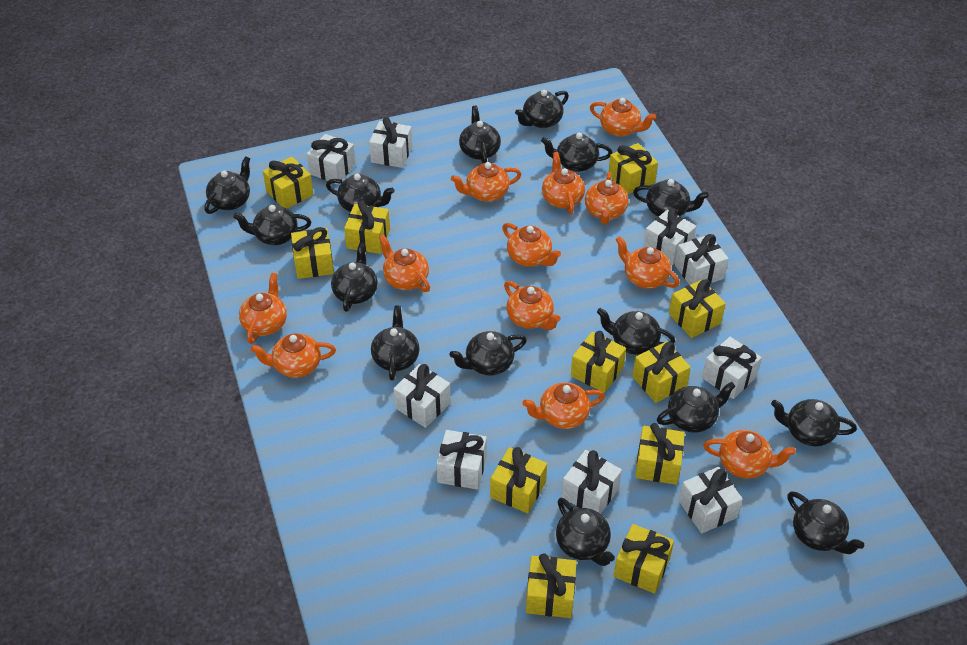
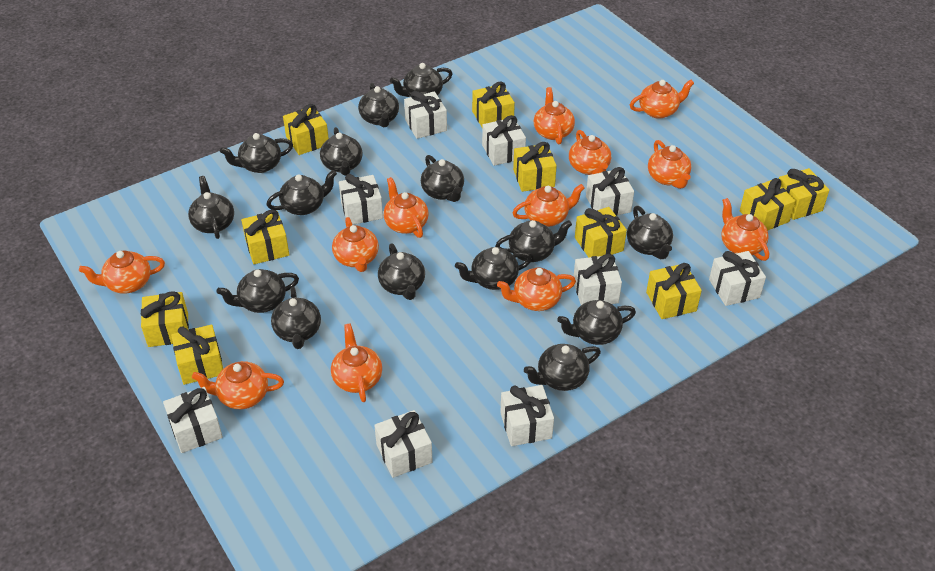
yellow gift: 11 -> 10

